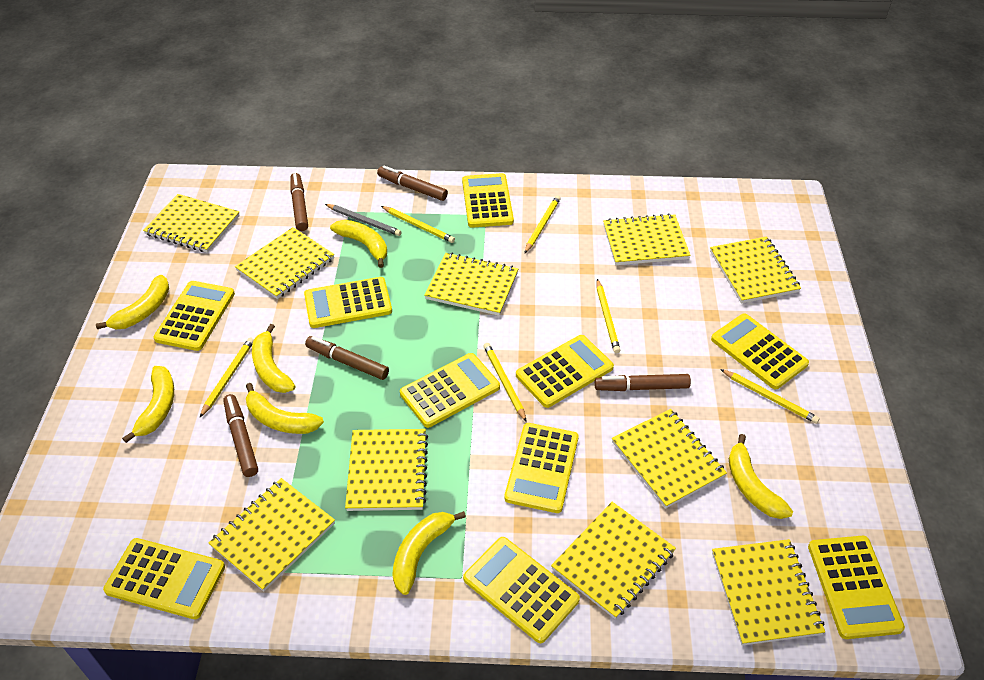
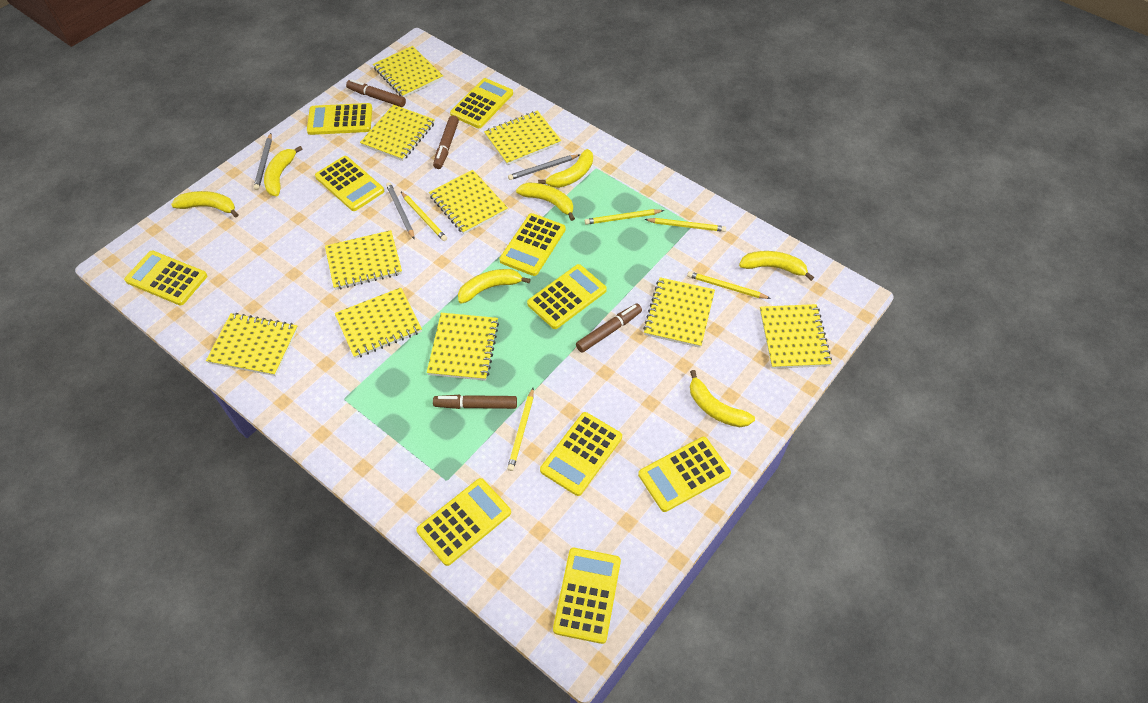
brown marker: 5 -> 4
grey pencil: 1 -> 3
yellow pencil: 6 -> 5

